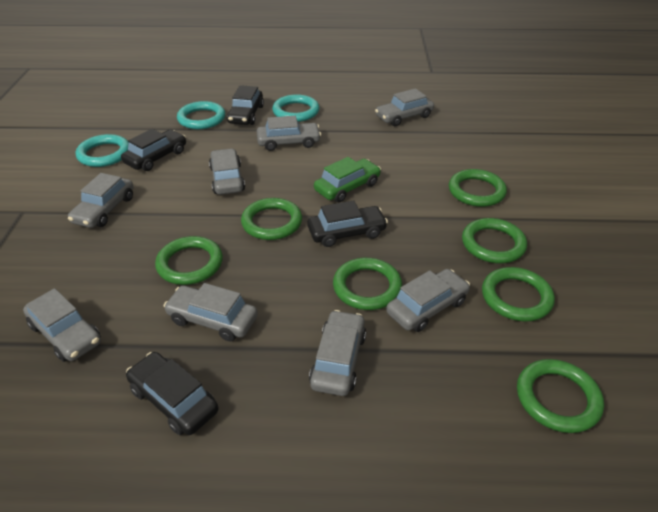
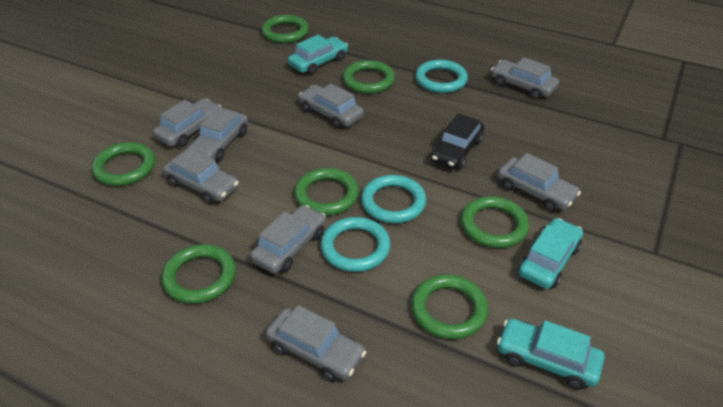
black car: 4 -> 1
green car: 1 -> 0
turquoise car: 0 -> 3

